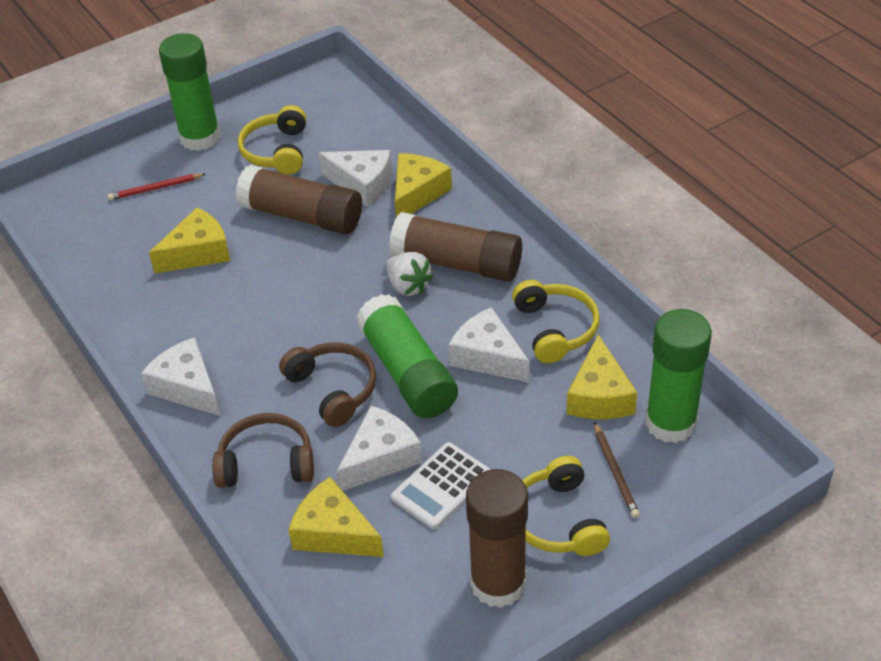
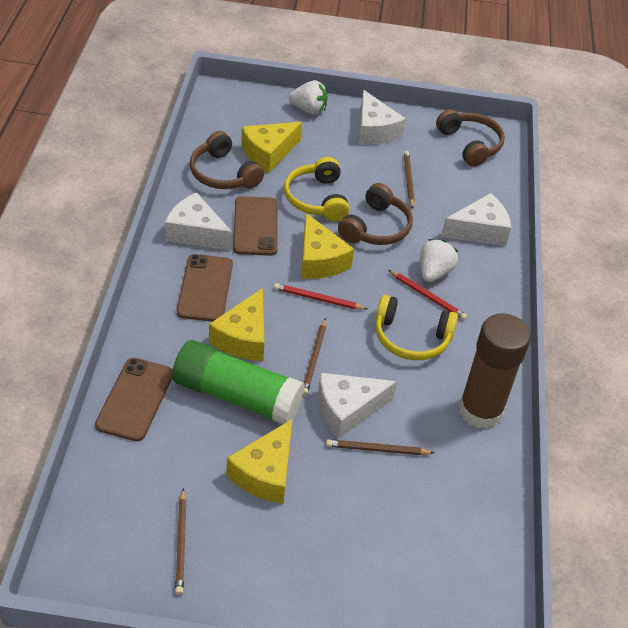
brown glue stick: 3 -> 1
brown headphones: 2 -> 3
brown pencil: 1 -> 4
brown phone: 0 -> 3
green glue stick: 3 -> 1
red pencil: 1 -> 2
white calculator: 1 -> 0
white strawberry: 1 -> 2
yellow headphones: 3 -> 2

